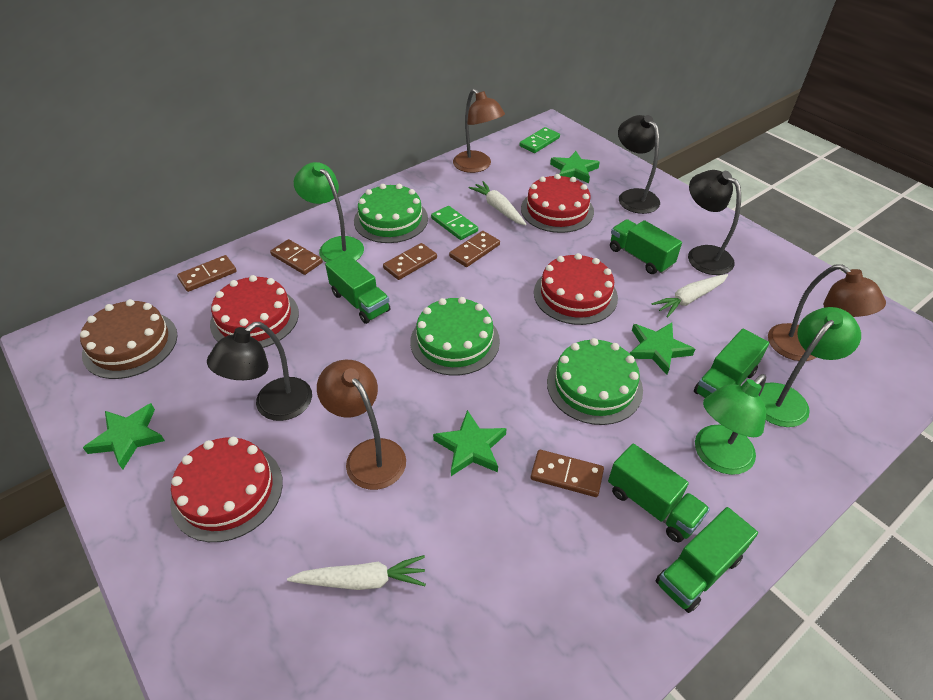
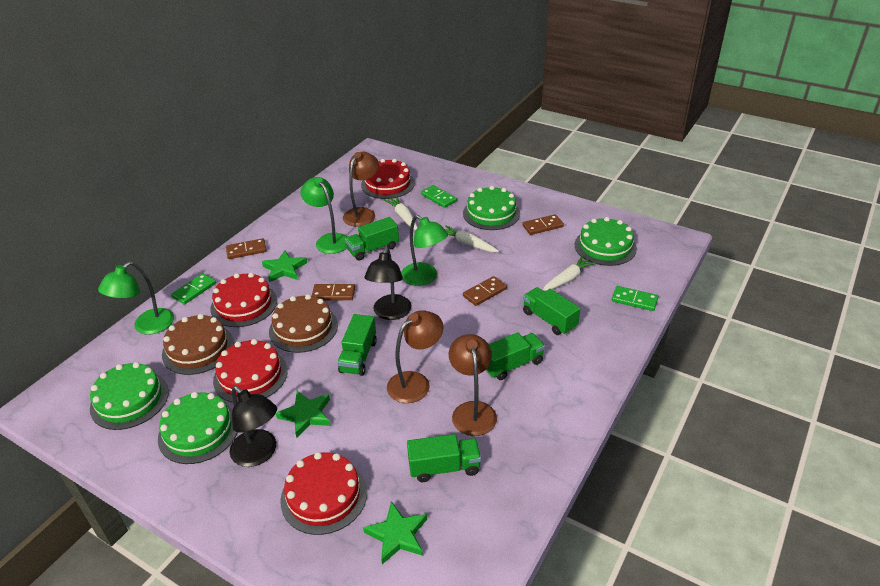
black lamp: 3 -> 2
brown cake: 1 -> 2
brown domino: 5 -> 4
green cake: 3 -> 4
green domino: 2 -> 3
green star: 4 -> 3

